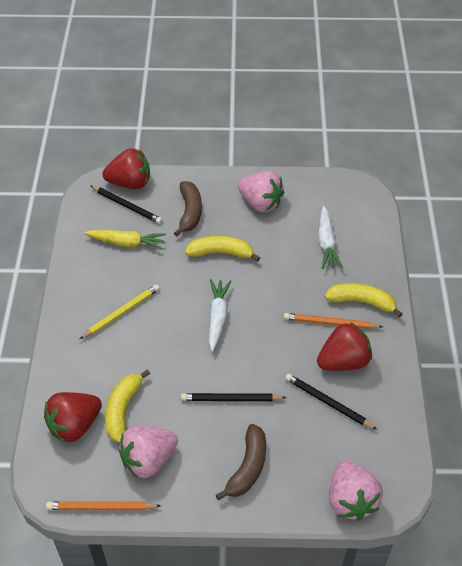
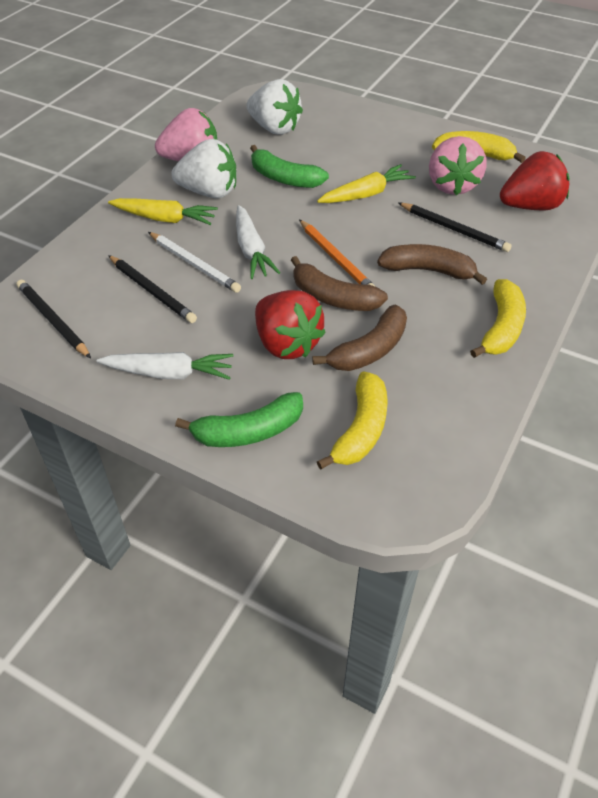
brown banana: 2 -> 3
green banana: 0 -> 2
orange pencil: 2 -> 1
pink strawberry: 3 -> 2
red strawberry: 3 -> 2
white pencil: 0 -> 1
white strawberry: 0 -> 2
yellow carrot: 1 -> 2
yellow pencil: 1 -> 0

